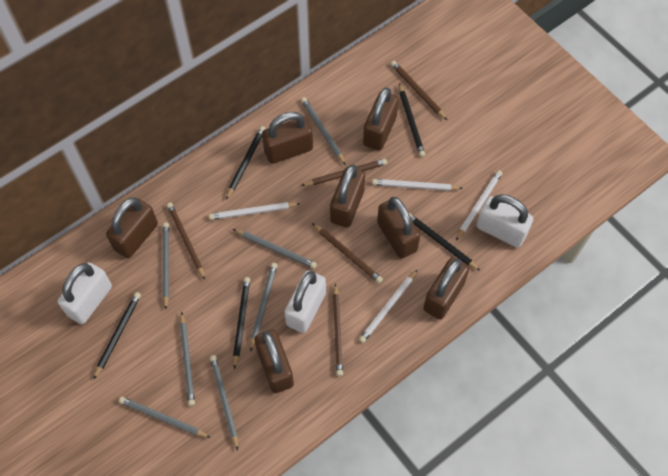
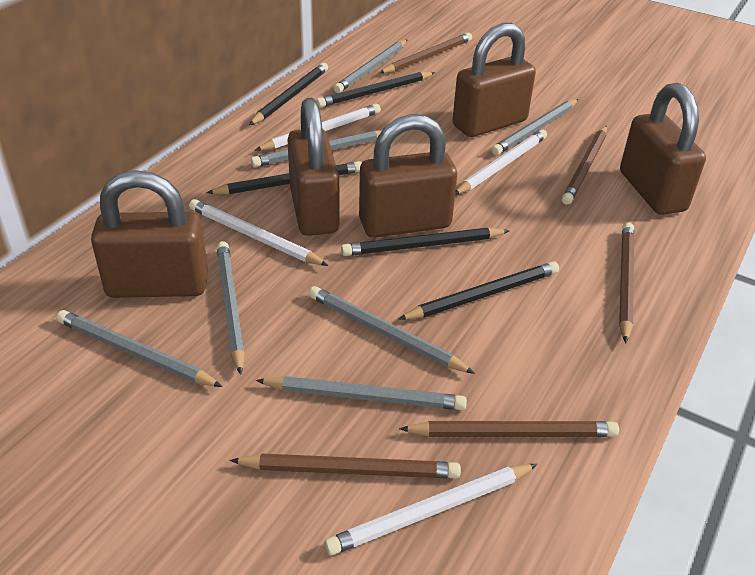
brown padlock: 7 -> 5
white padlock: 3 -> 0

